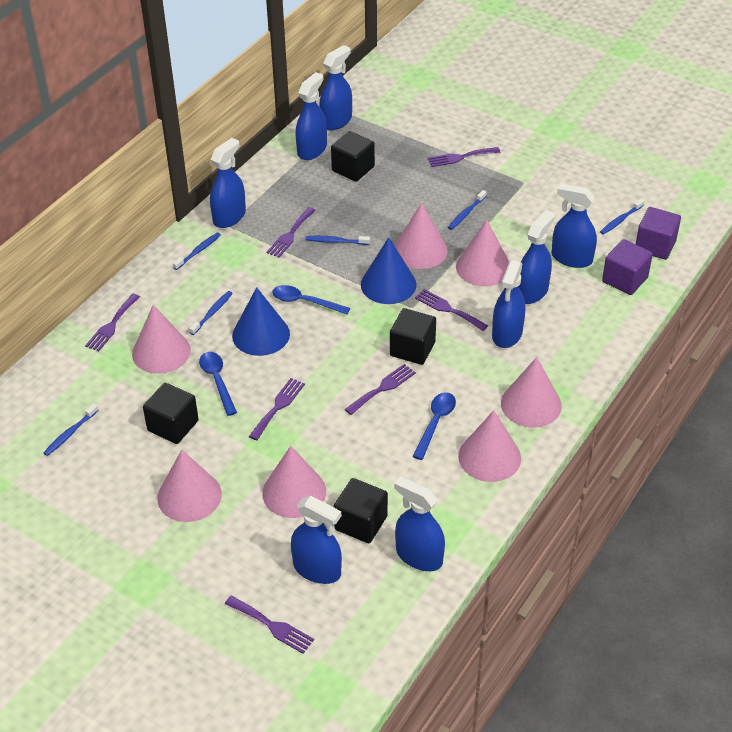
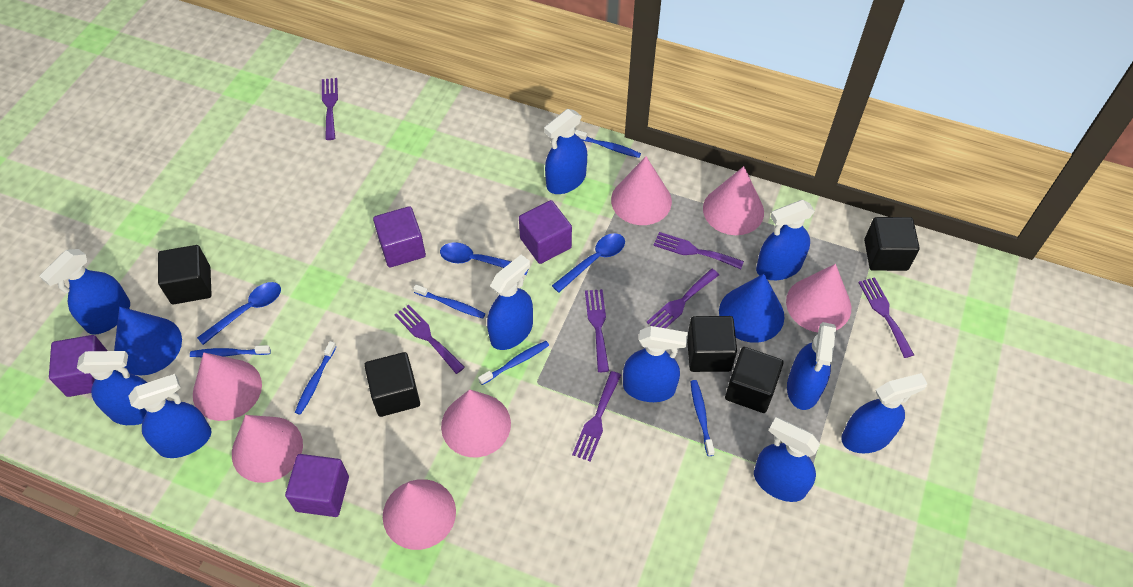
black cube: 4 -> 5
blue spray bottle: 8 -> 10
purple cube: 2 -> 4

